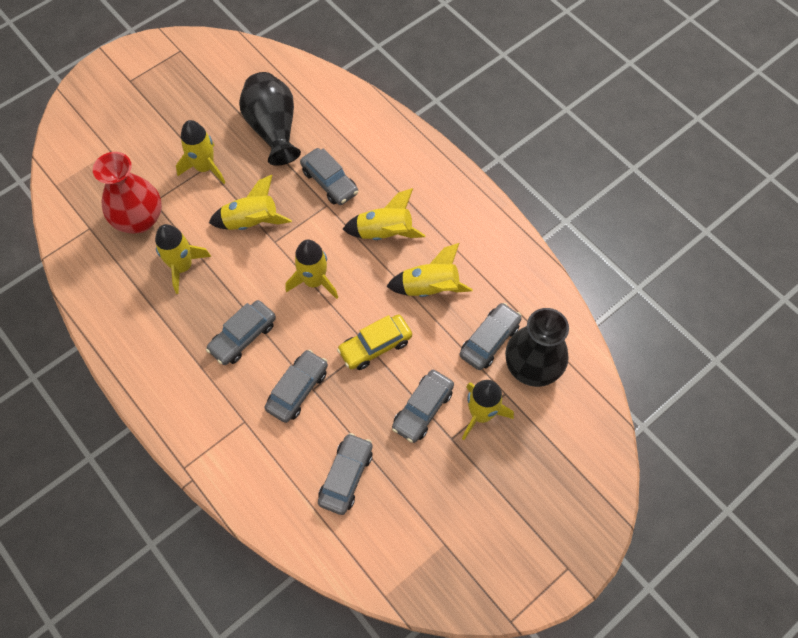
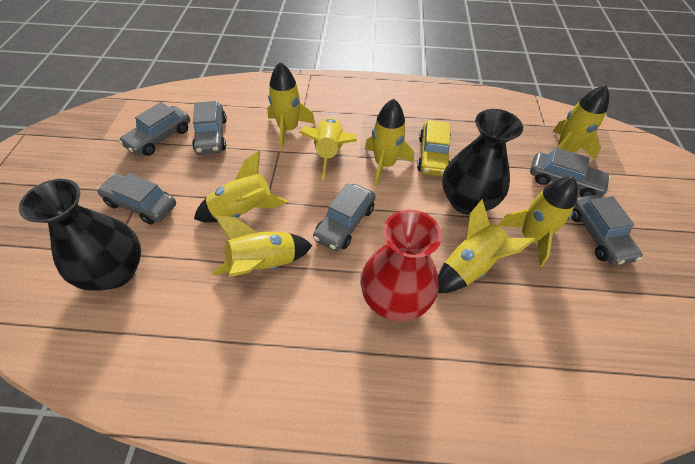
yellow rocket: 7 -> 8

